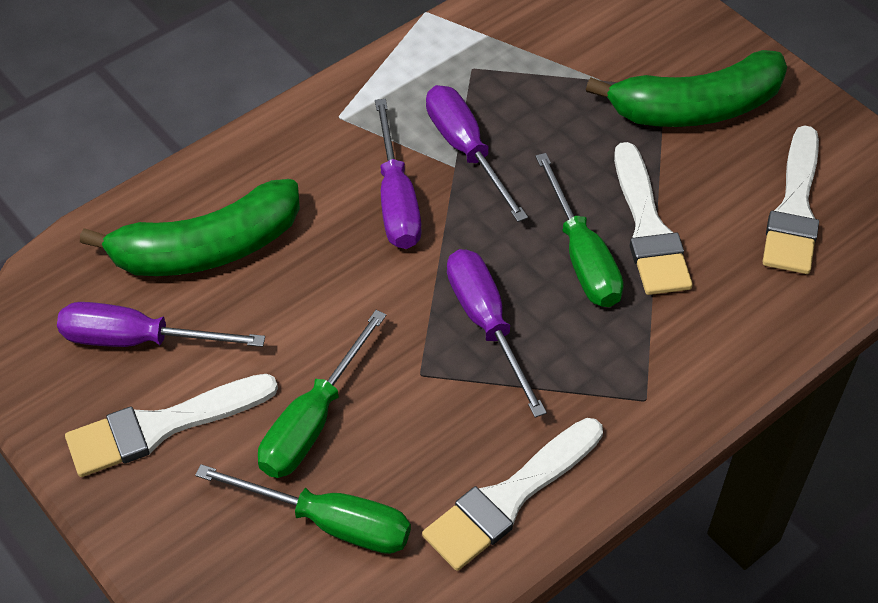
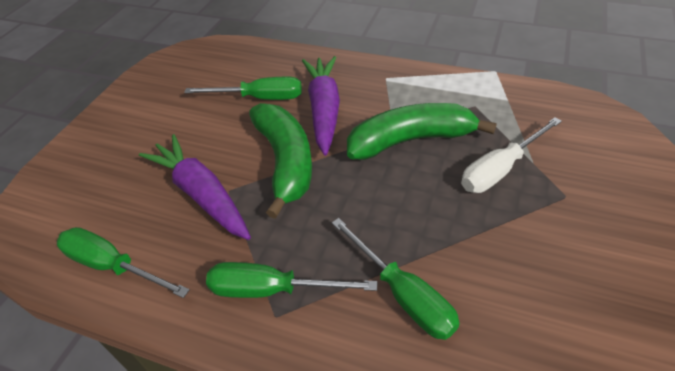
green screwdriver: 3 -> 4
purple carrot: 0 -> 2
purple screwdriver: 4 -> 0
white brush: 4 -> 0
white screwdriver: 0 -> 1

